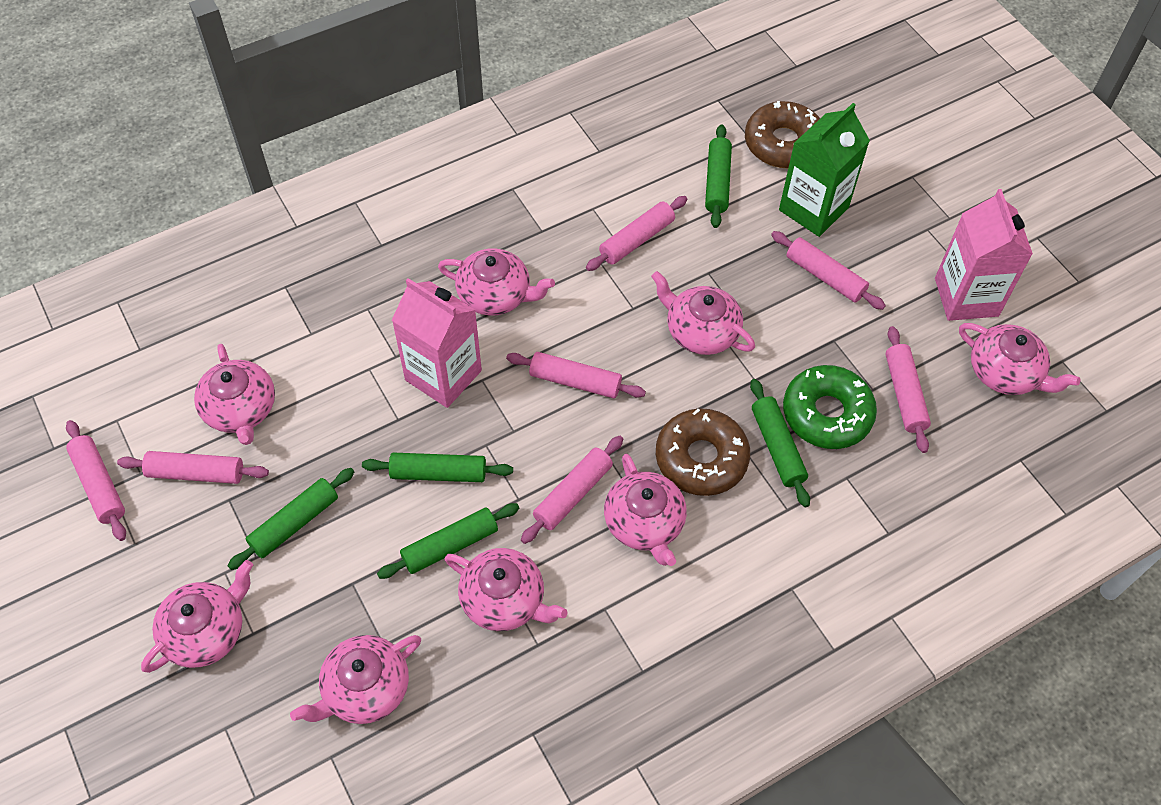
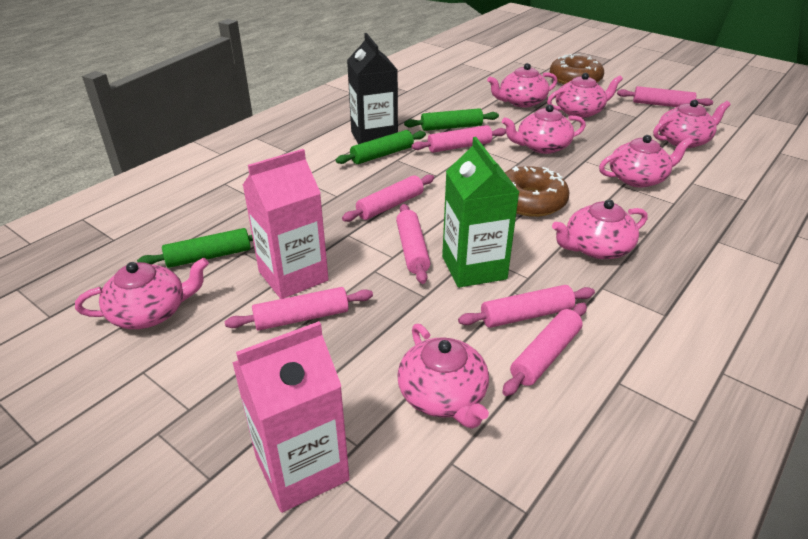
black carton: 0 -> 1
green donut: 1 -> 0
green rolling pin: 5 -> 3

